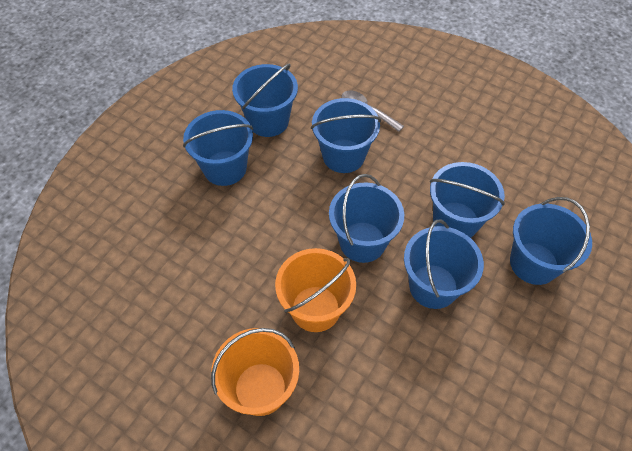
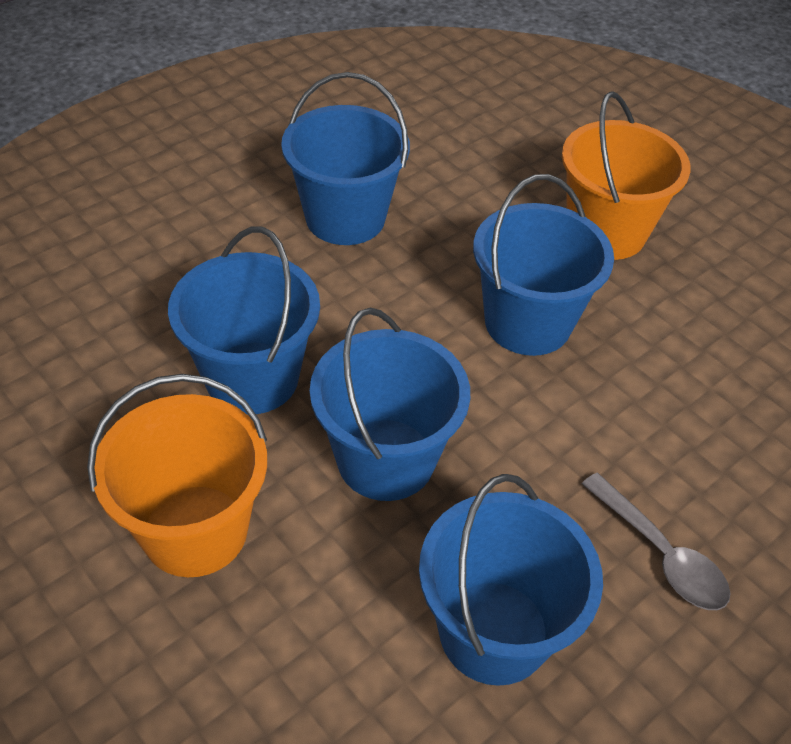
blue bucket: 7 -> 5

